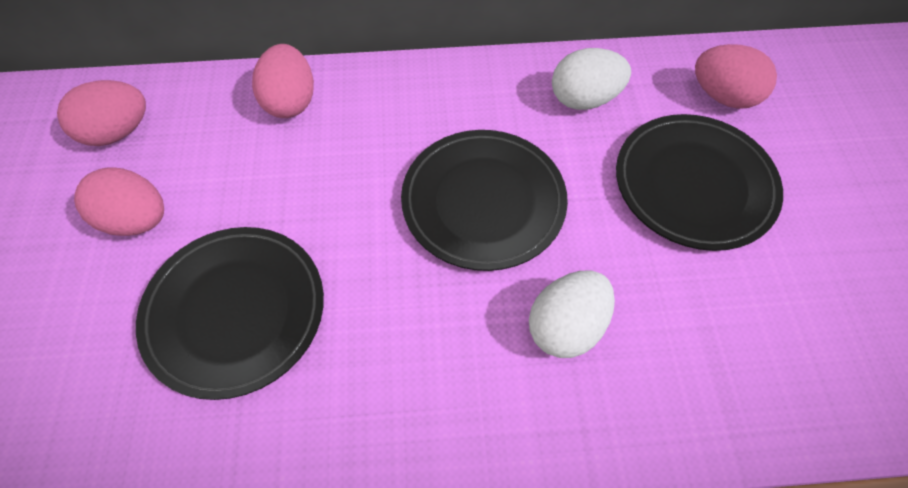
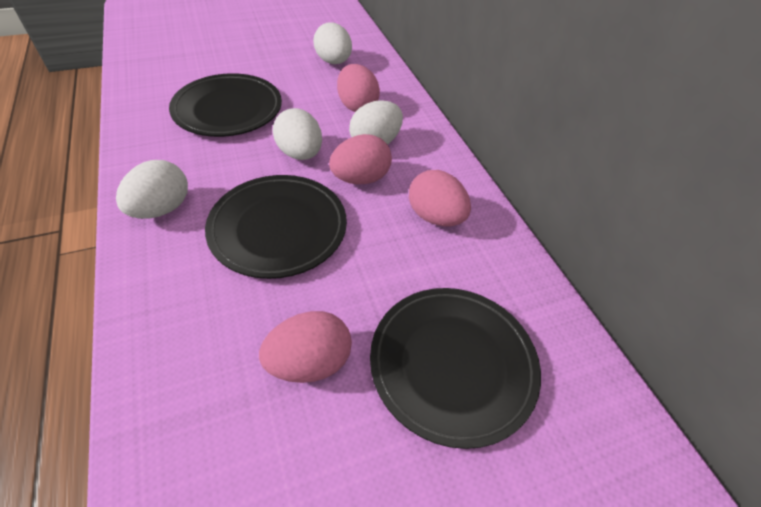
white egg: 2 -> 4

